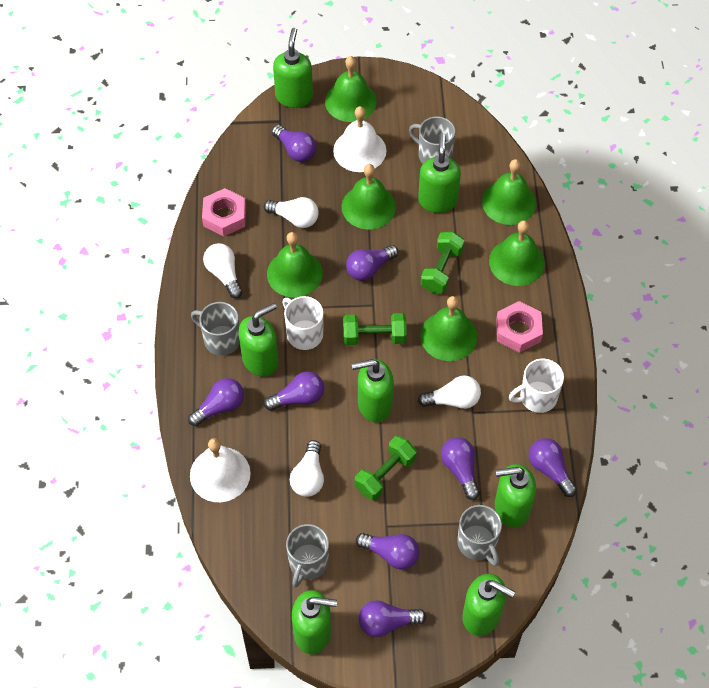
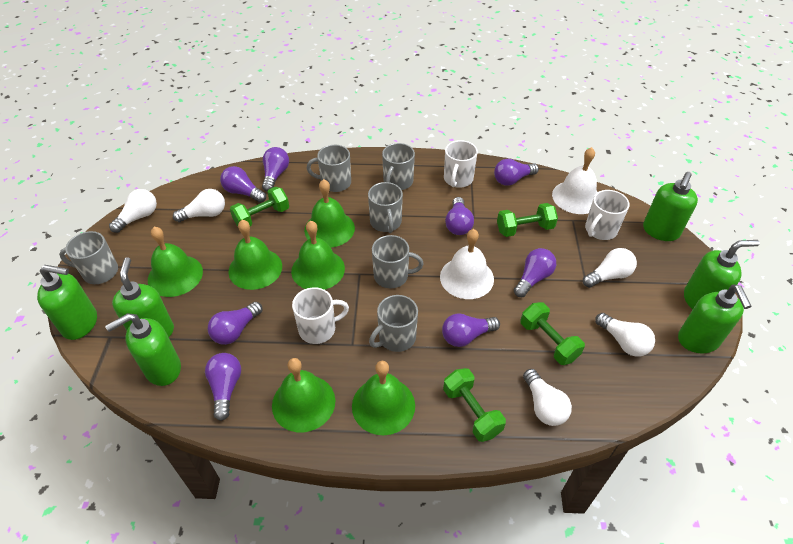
green dumbbell: 3 -> 4
green soap dispenser: 7 -> 6
grey mug: 4 -> 6
pink nut: 2 -> 0
white light bulb: 4 -> 5
white mug: 2 -> 3

